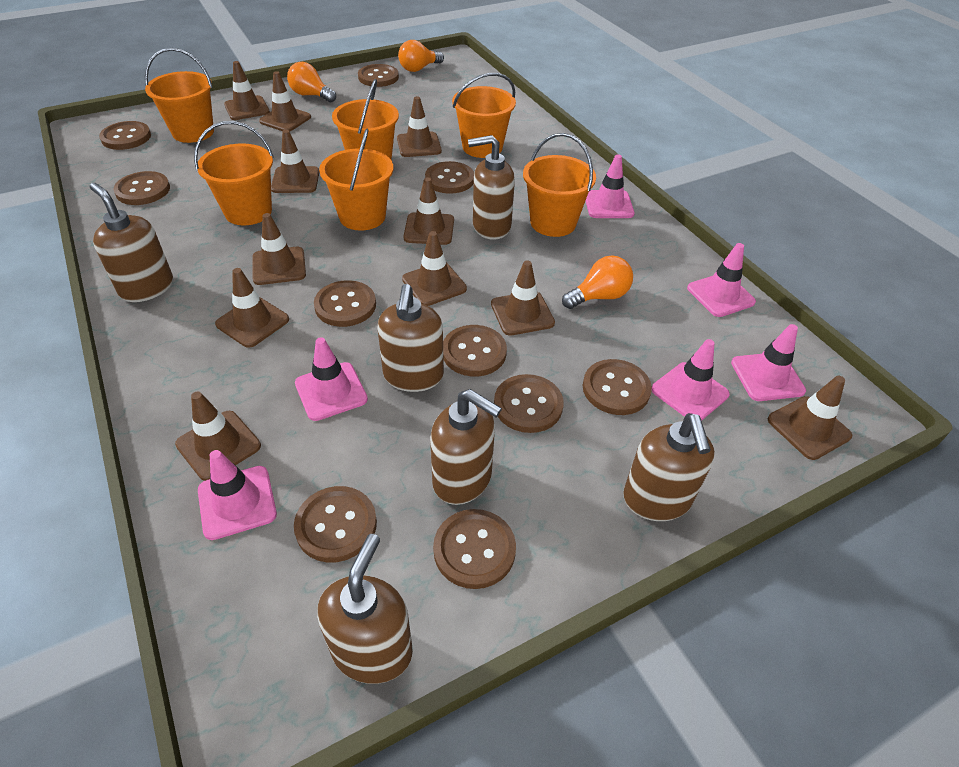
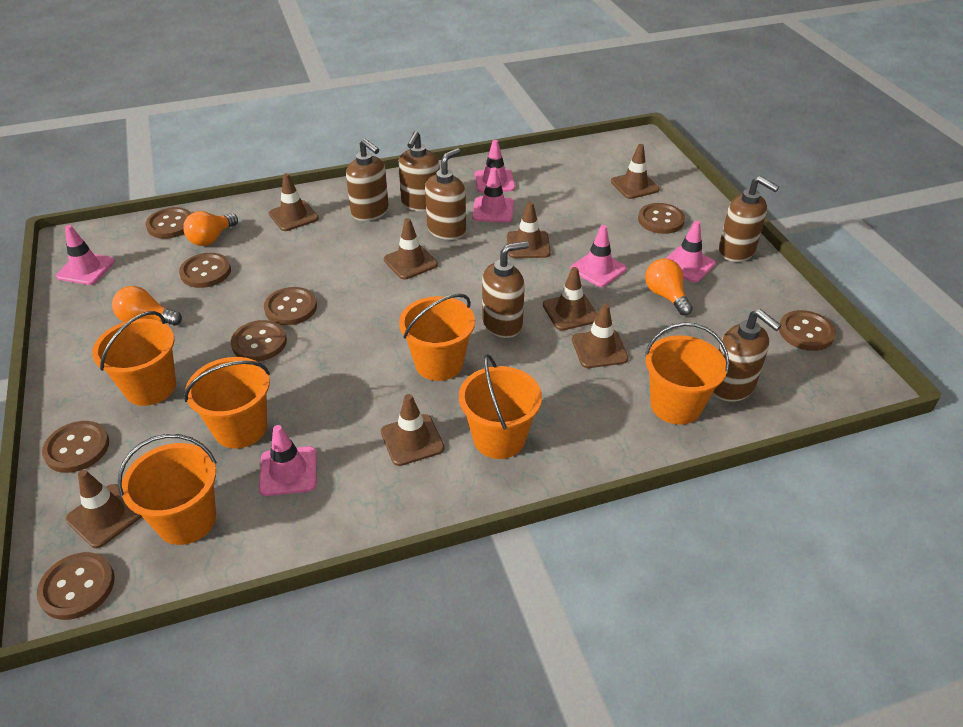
brown button: 10 -> 8
brown traffic cone: 11 -> 8

